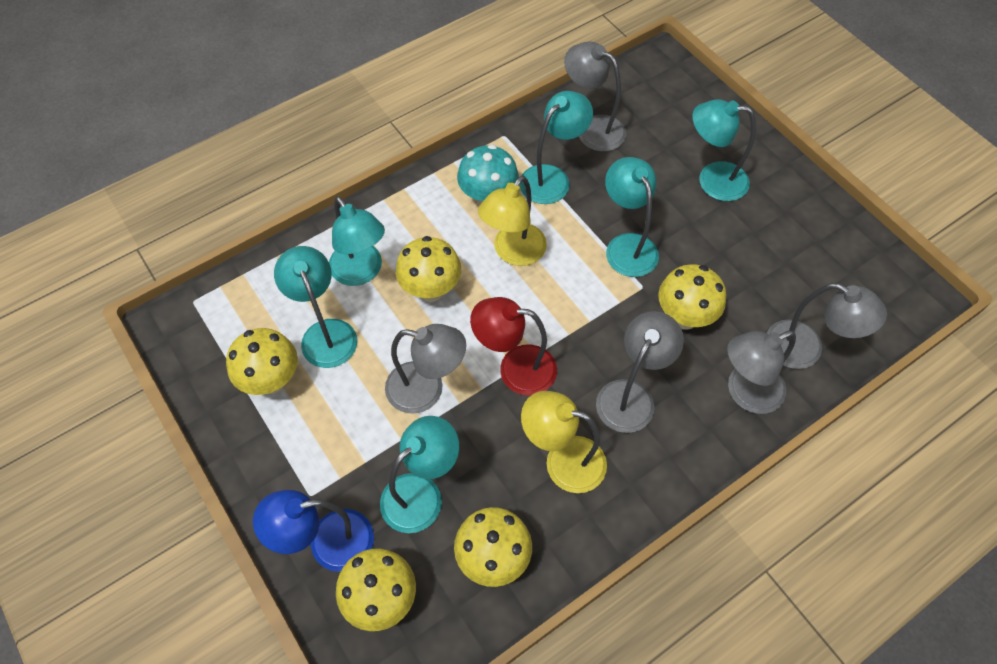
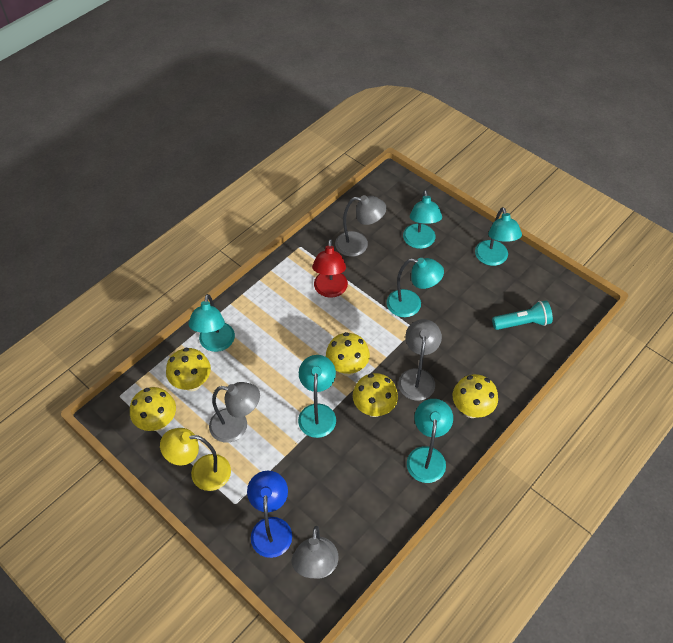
grey lamp: 5 -> 4
turquoise flashlight: 0 -> 1
turquoise mushroom: 1 -> 0
yellow lamp: 2 -> 1

